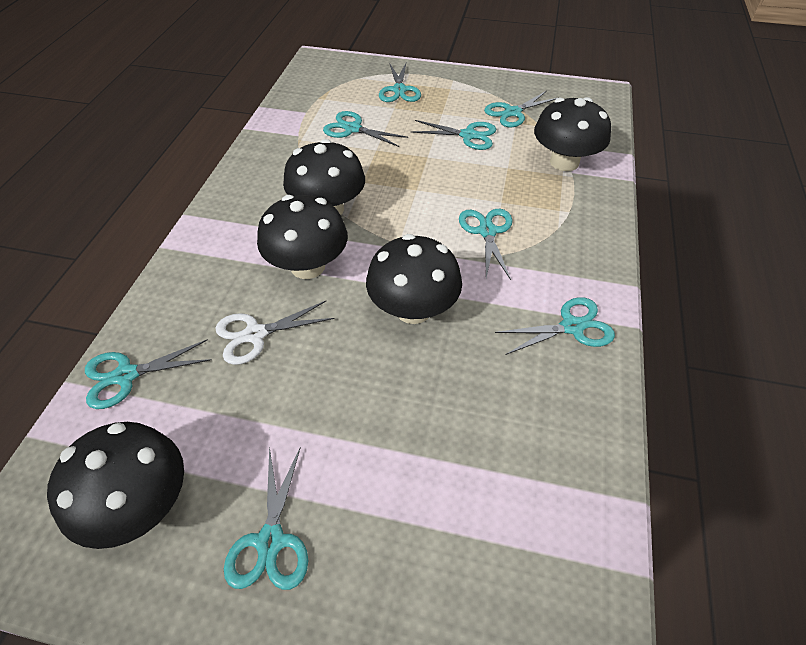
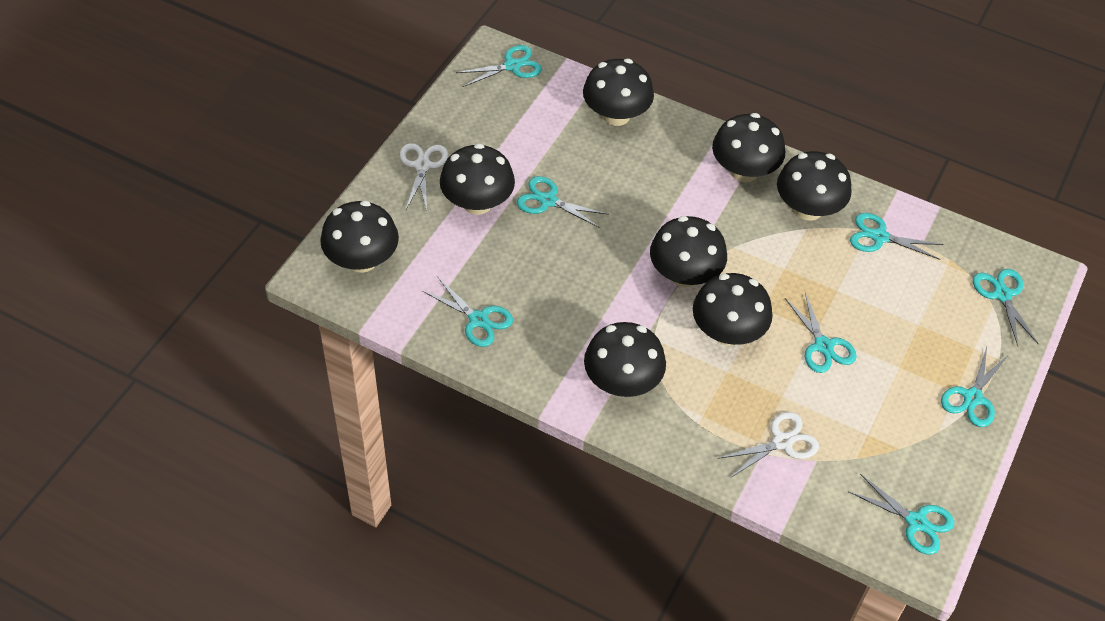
black mushroom: 5 -> 8
white scissors: 1 -> 2

